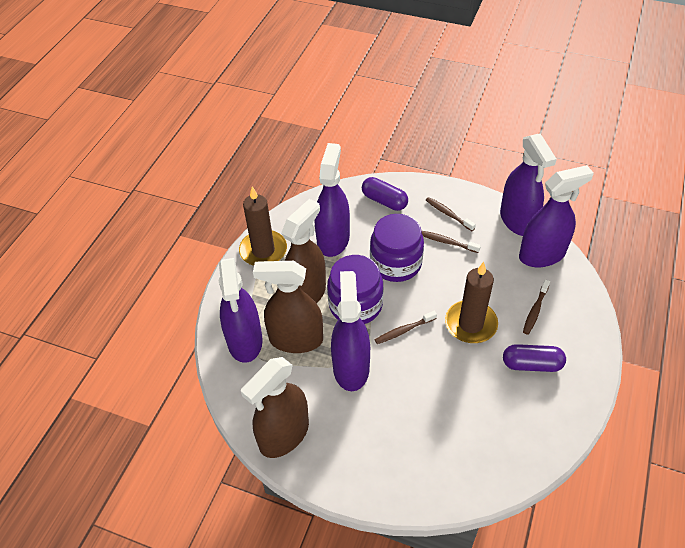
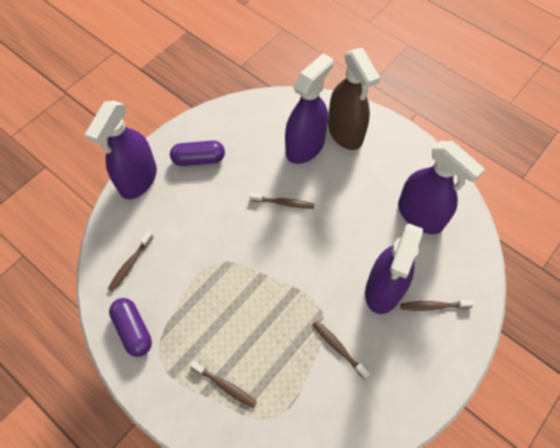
brown candle: 2 -> 0
brown spray bottle: 3 -> 1
brown toothbrush: 4 -> 5
purple jar: 2 -> 0
purple spray bottle: 5 -> 4

